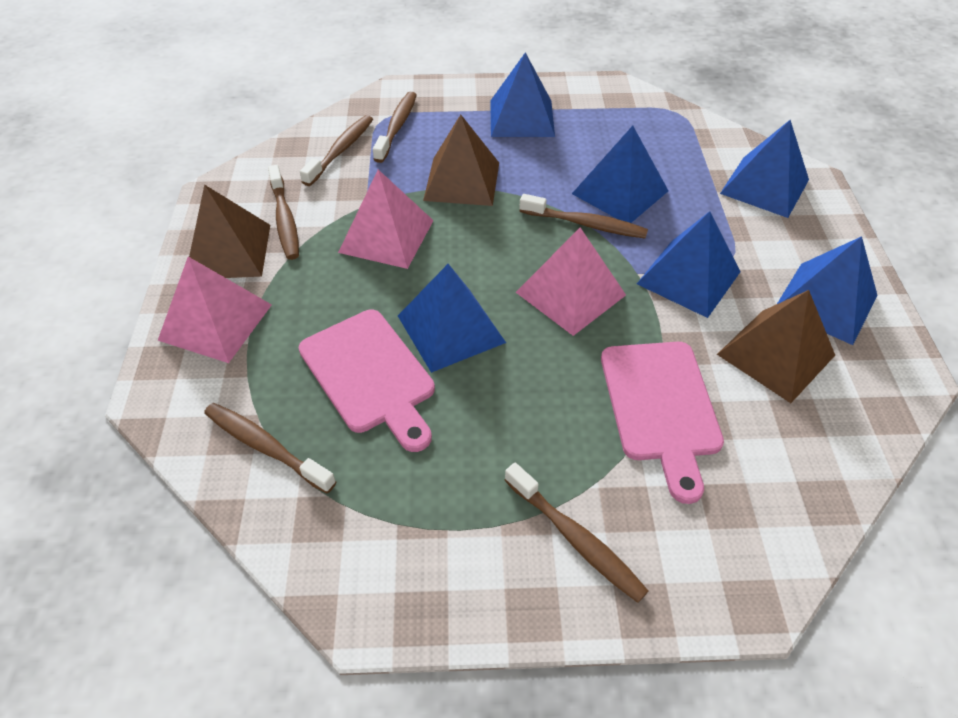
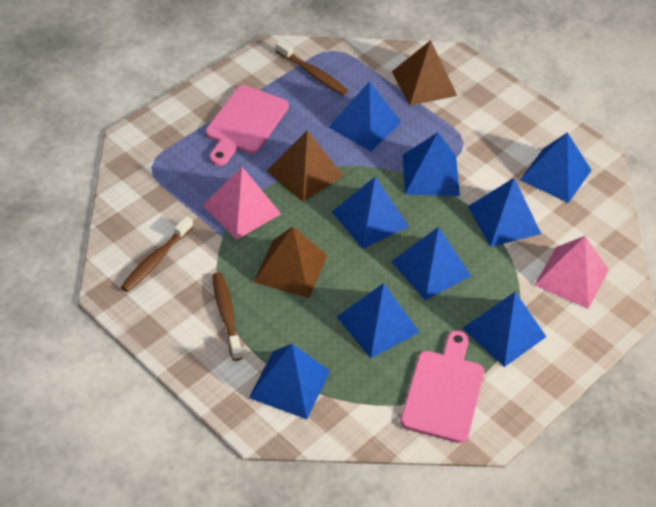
blue pyramid: 6 -> 9
brown toothbrush: 6 -> 3
pink pyramid: 3 -> 2

